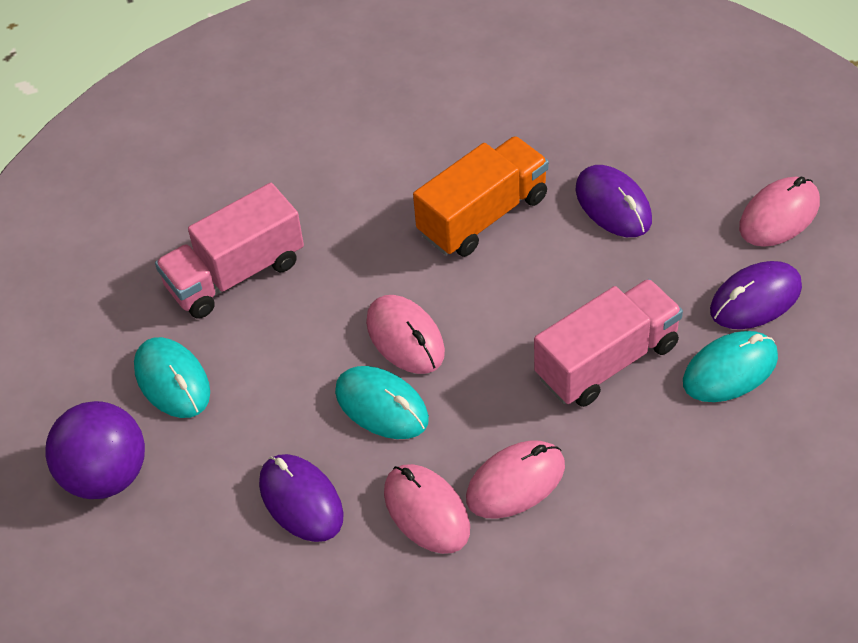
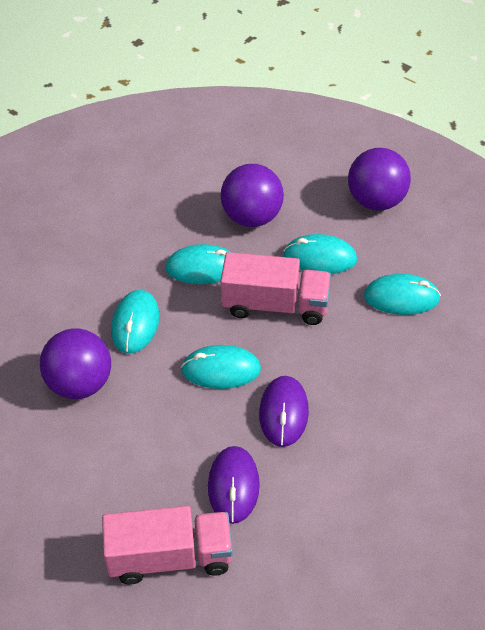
orange truck: 1 -> 0
pink mouse: 4 -> 0
purple ball: 1 -> 3
purple mouse: 3 -> 2
turquoise mouse: 3 -> 5

